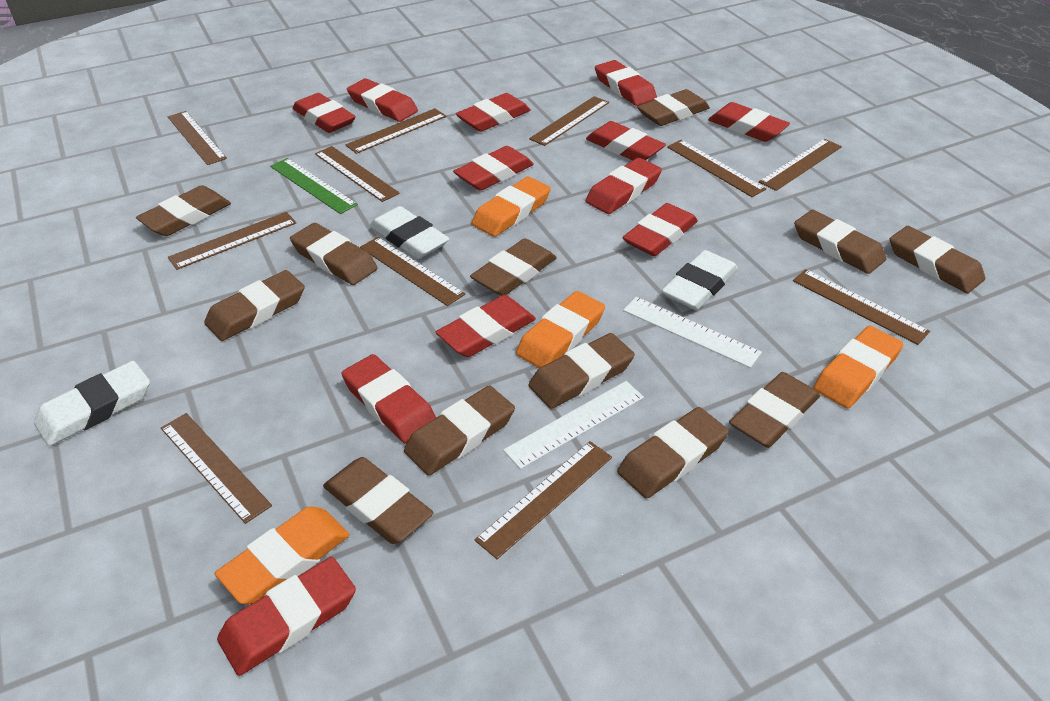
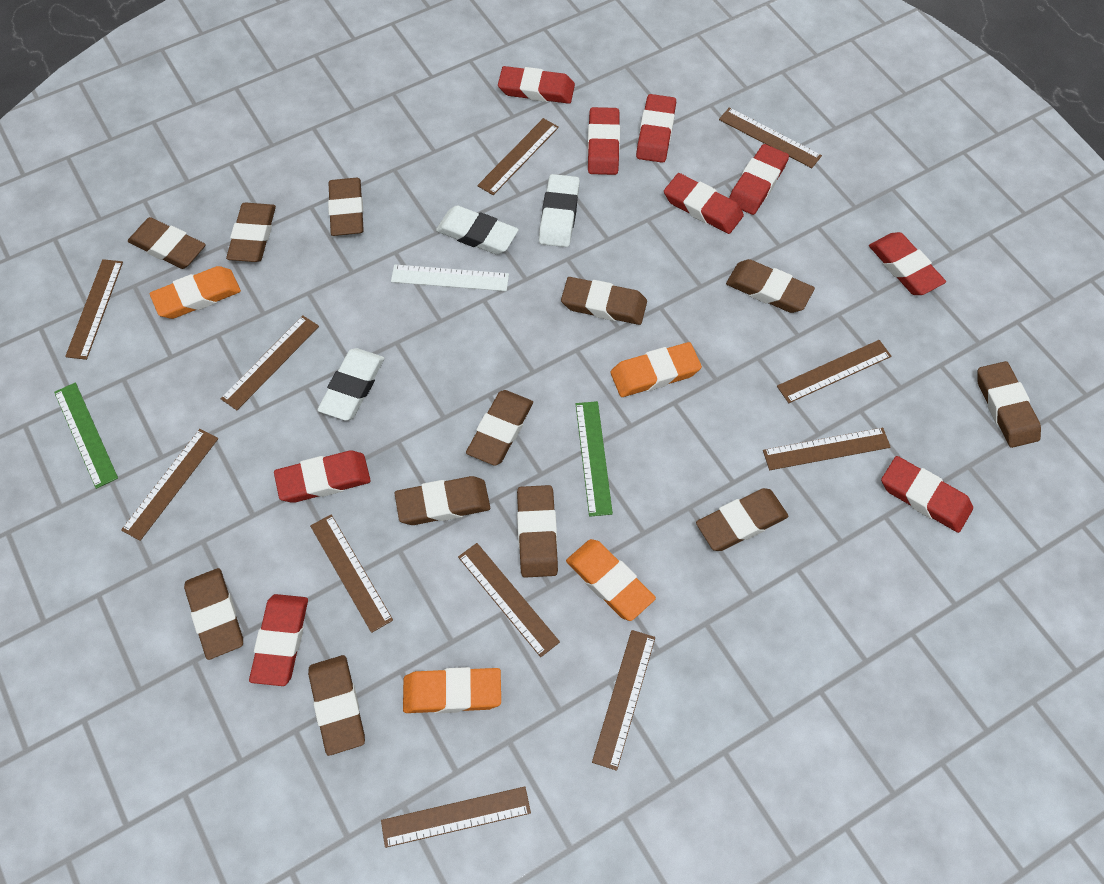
green ruler: 1 -> 2
red eraser: 12 -> 9
white ruler: 2 -> 1

